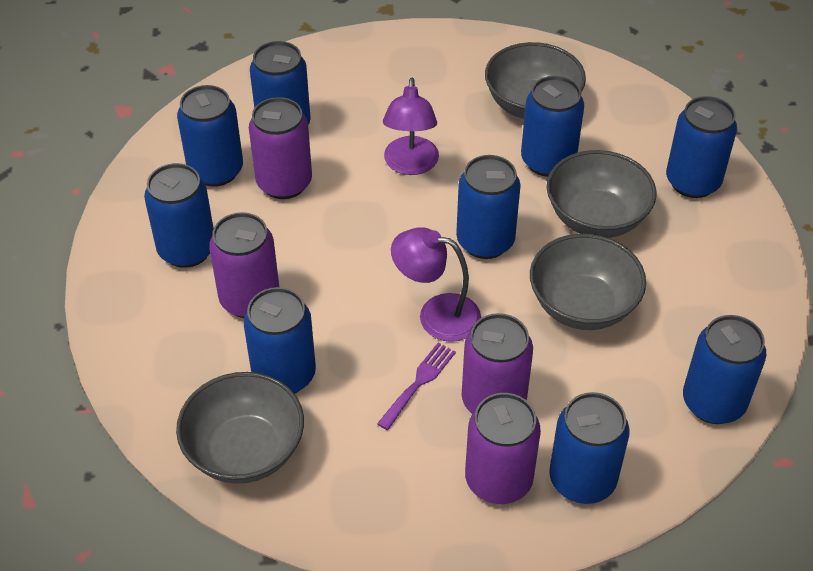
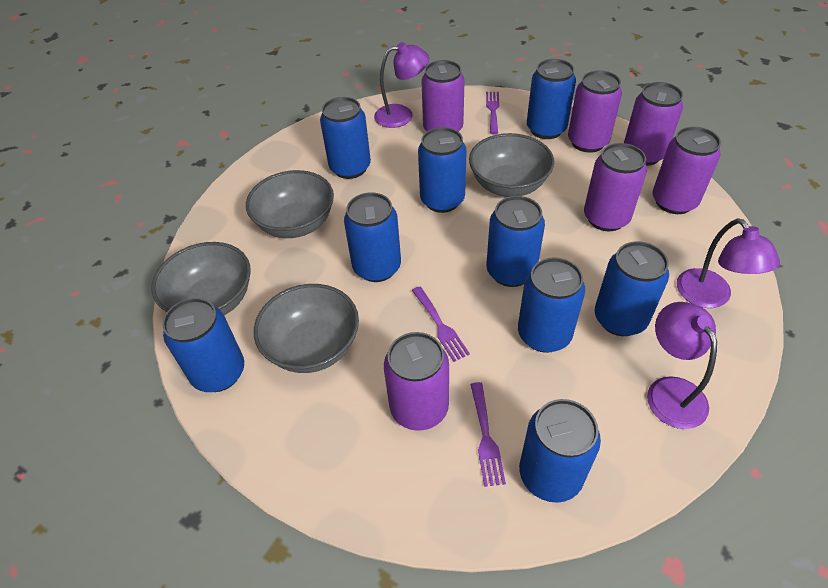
purple can: 4 -> 6
purple fork: 1 -> 3
purple lamp: 2 -> 3

